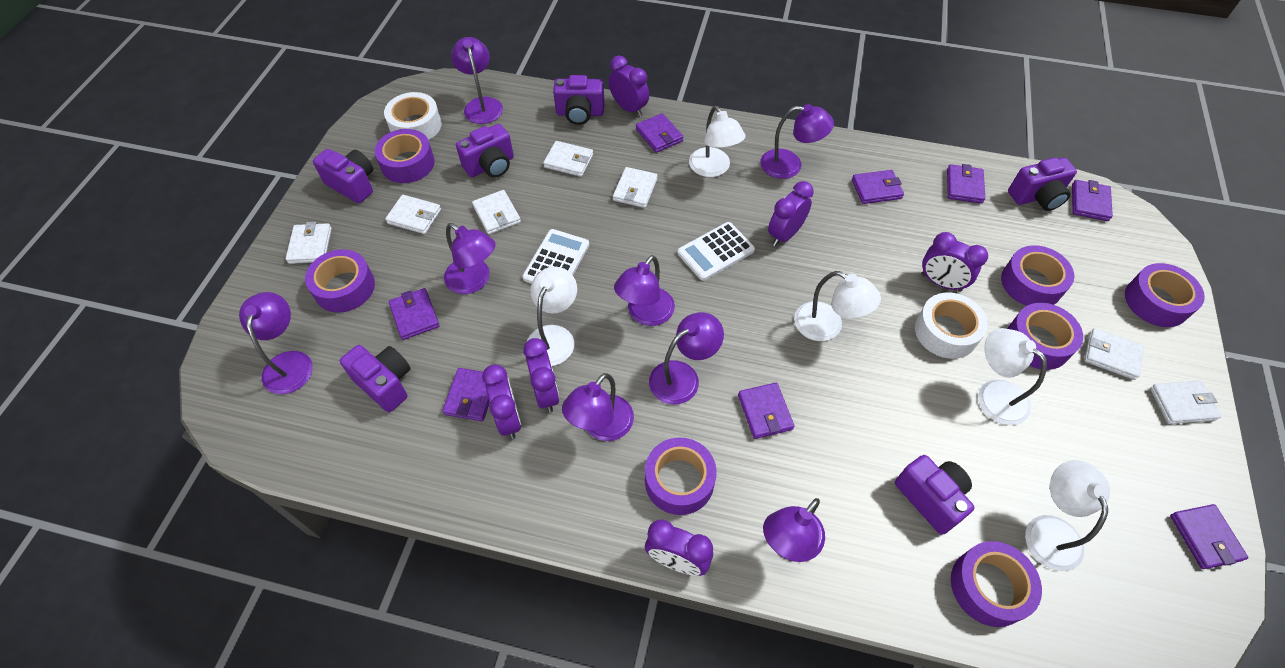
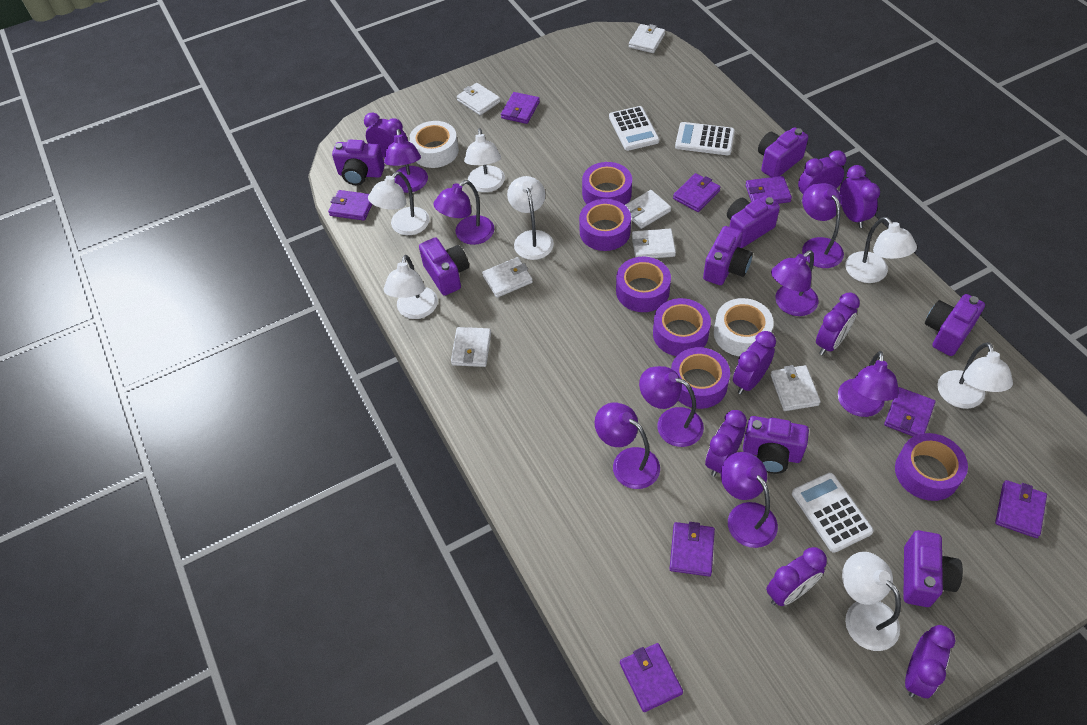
purple camera: 6 -> 8
purple clock: 6 -> 8
purple tape: 7 -> 6
white calculator: 2 -> 3
white lamp: 5 -> 7

